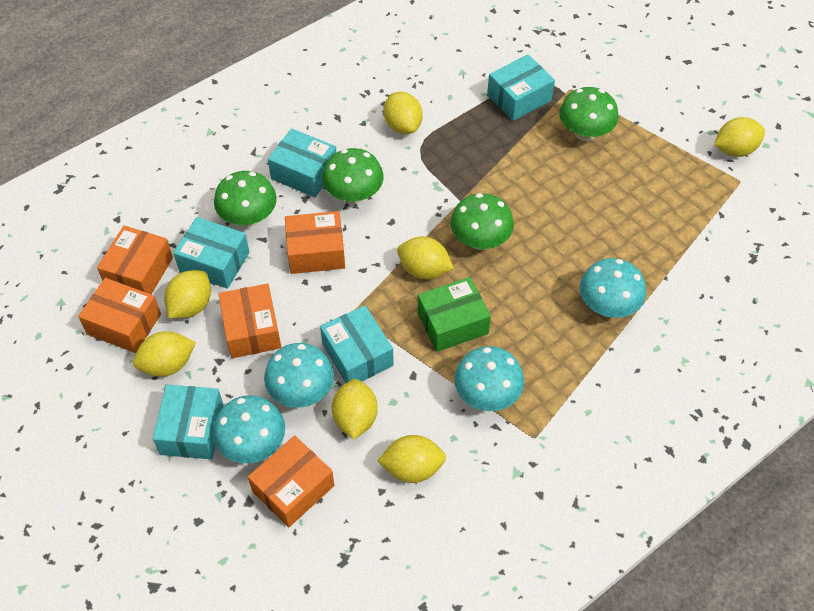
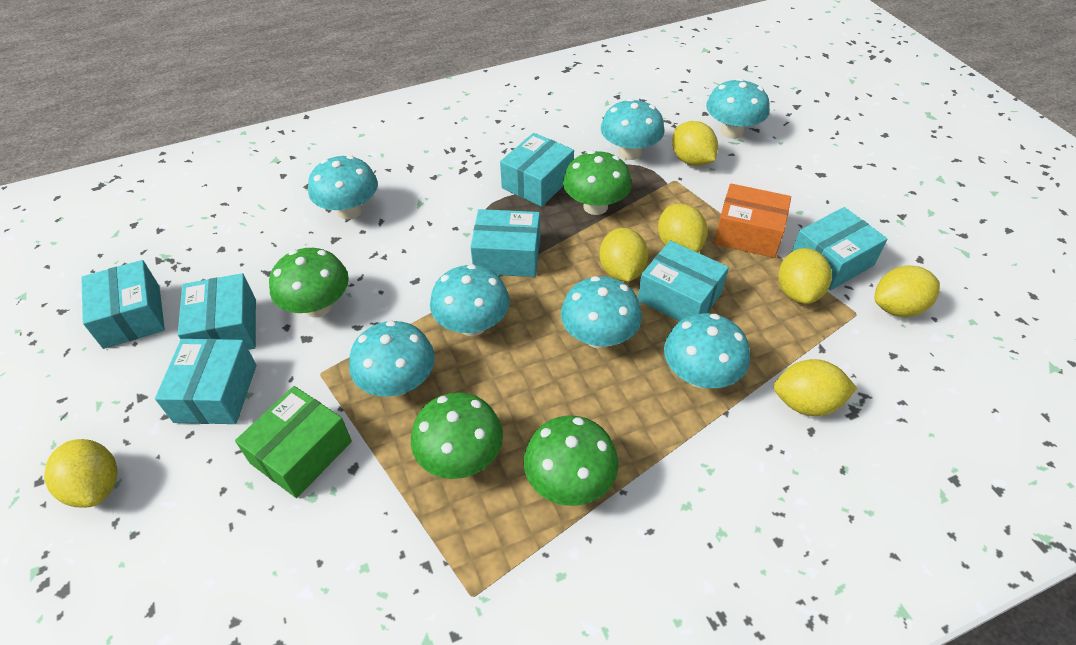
orange box: 5 -> 1
turquoise box: 5 -> 7
turquoise mushroom: 4 -> 7

